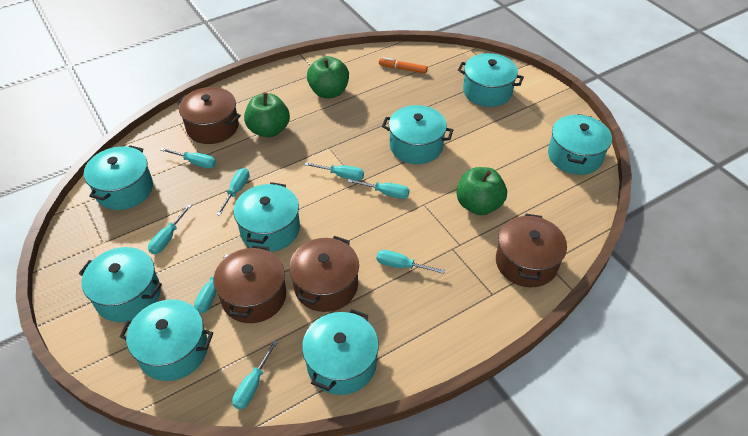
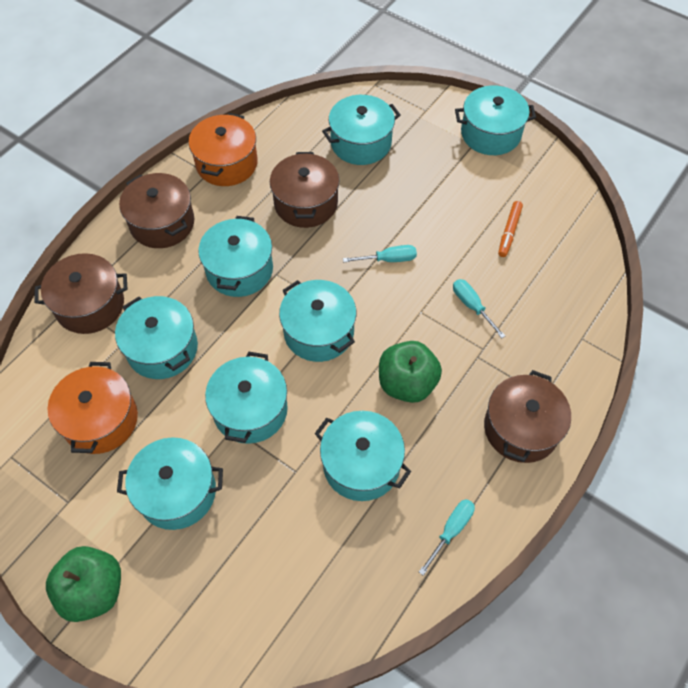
green apple: 3 -> 2
orange pot: 0 -> 2
turquoise screwdriver: 8 -> 3

